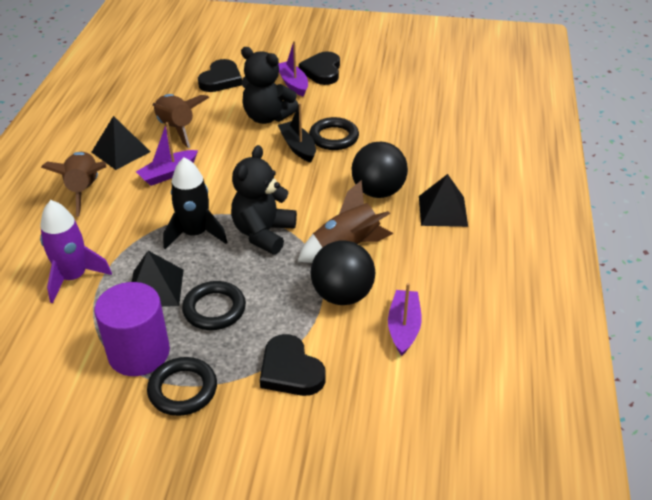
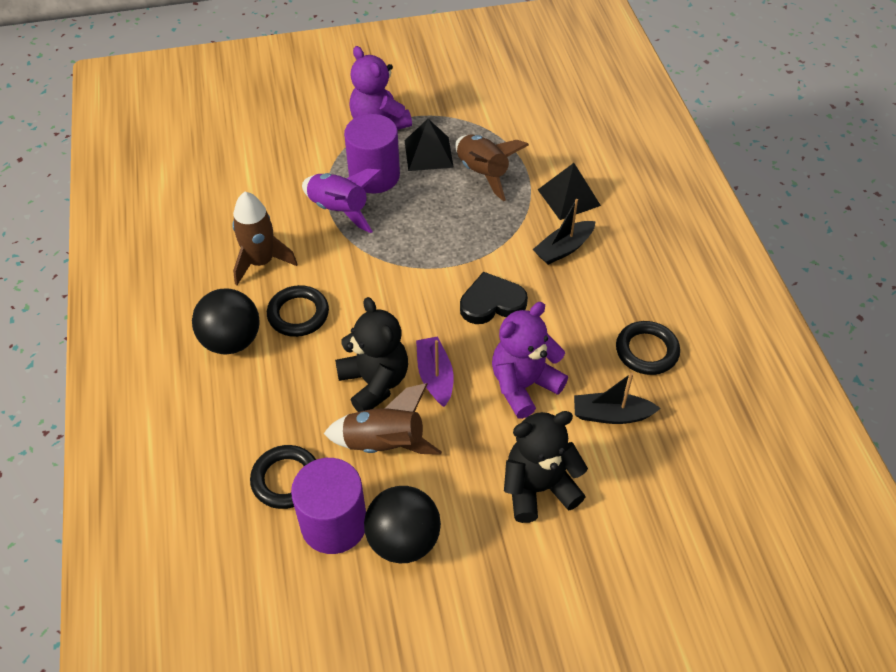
black boat: 1 -> 2
black heart: 3 -> 1
black pyramid: 3 -> 2
black rocket: 1 -> 0
purple boat: 3 -> 1
purple cylinder: 1 -> 2
purple teddy bear: 0 -> 2

